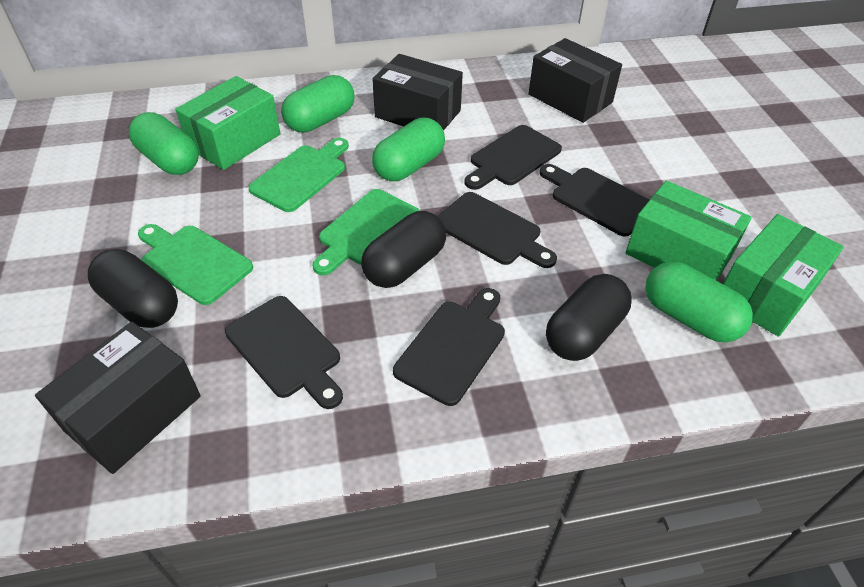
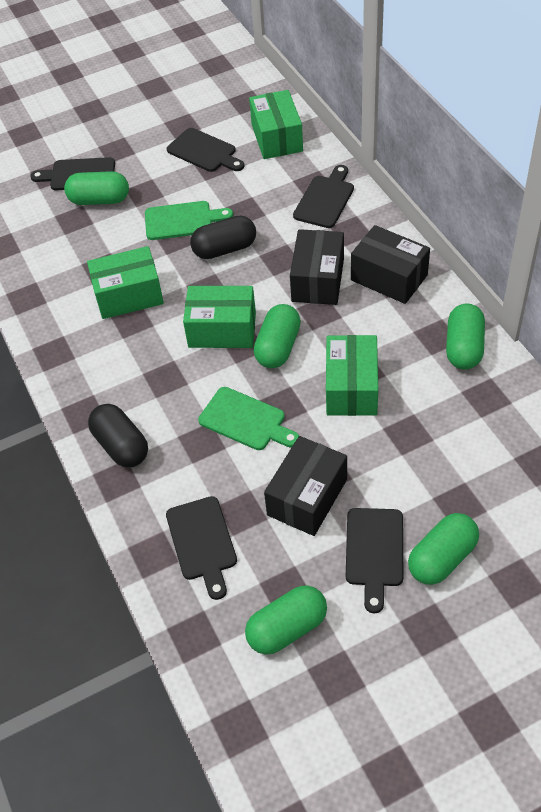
black capsule: 3 -> 2
green box: 3 -> 4
green capsule: 4 -> 5
green cutting board: 3 -> 2

